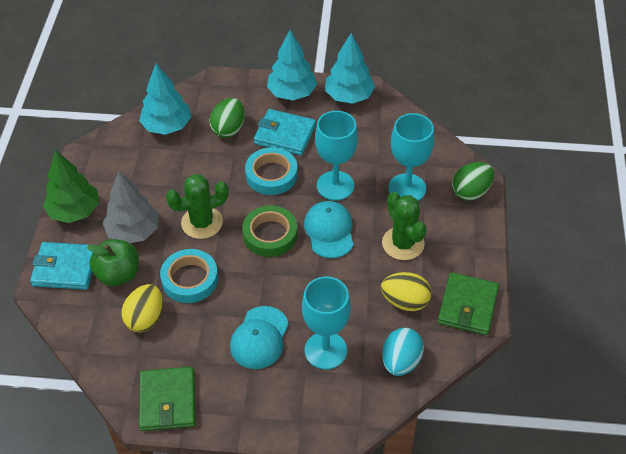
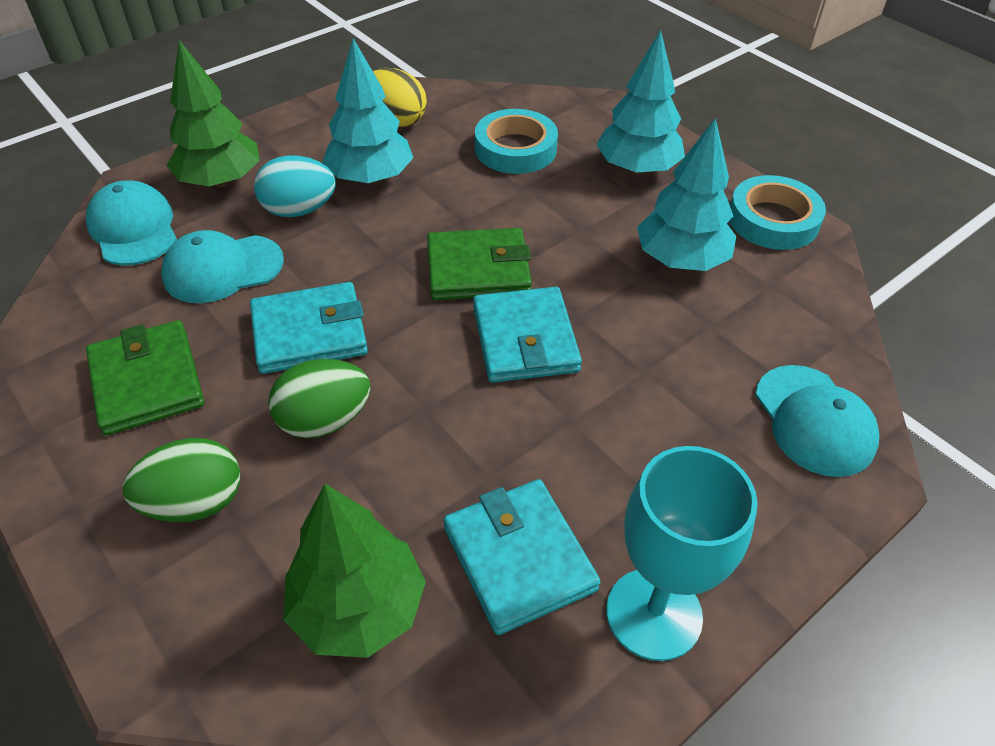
green apple: 1 -> 0
green cactus: 2 -> 0
green tape: 1 -> 0
green tree: 1 -> 2
grey tree: 1 -> 0
turquoise cap: 2 -> 3
turquoise goblet: 3 -> 1
turquoise wallet: 2 -> 3
yellow egg: 2 -> 1

